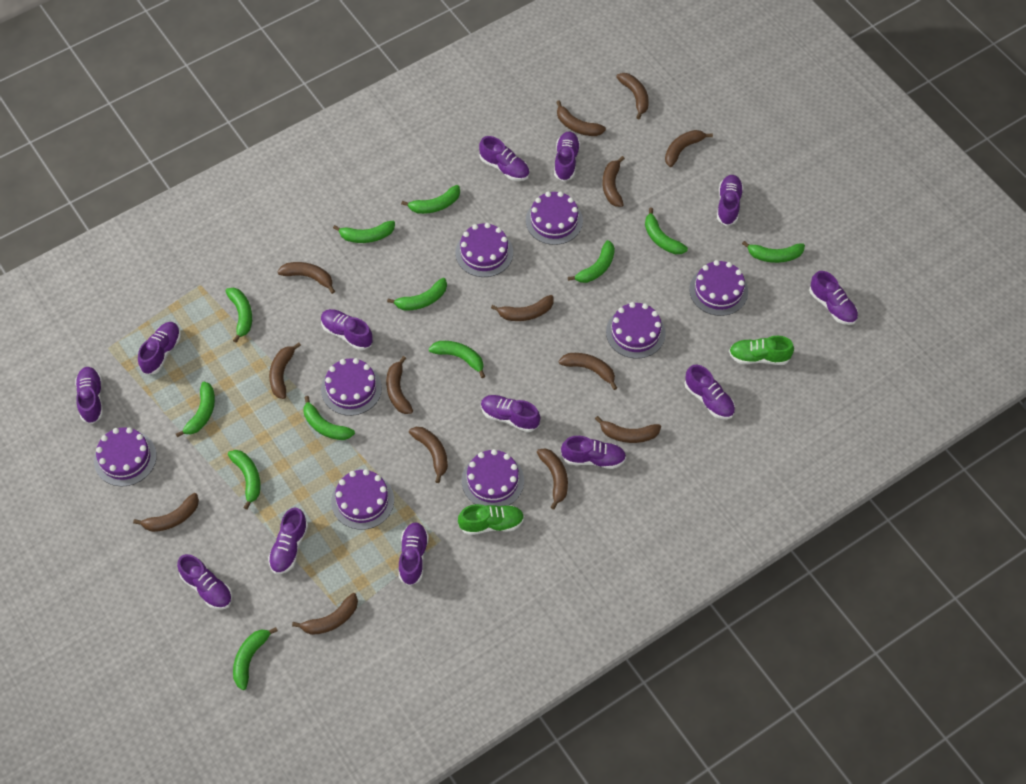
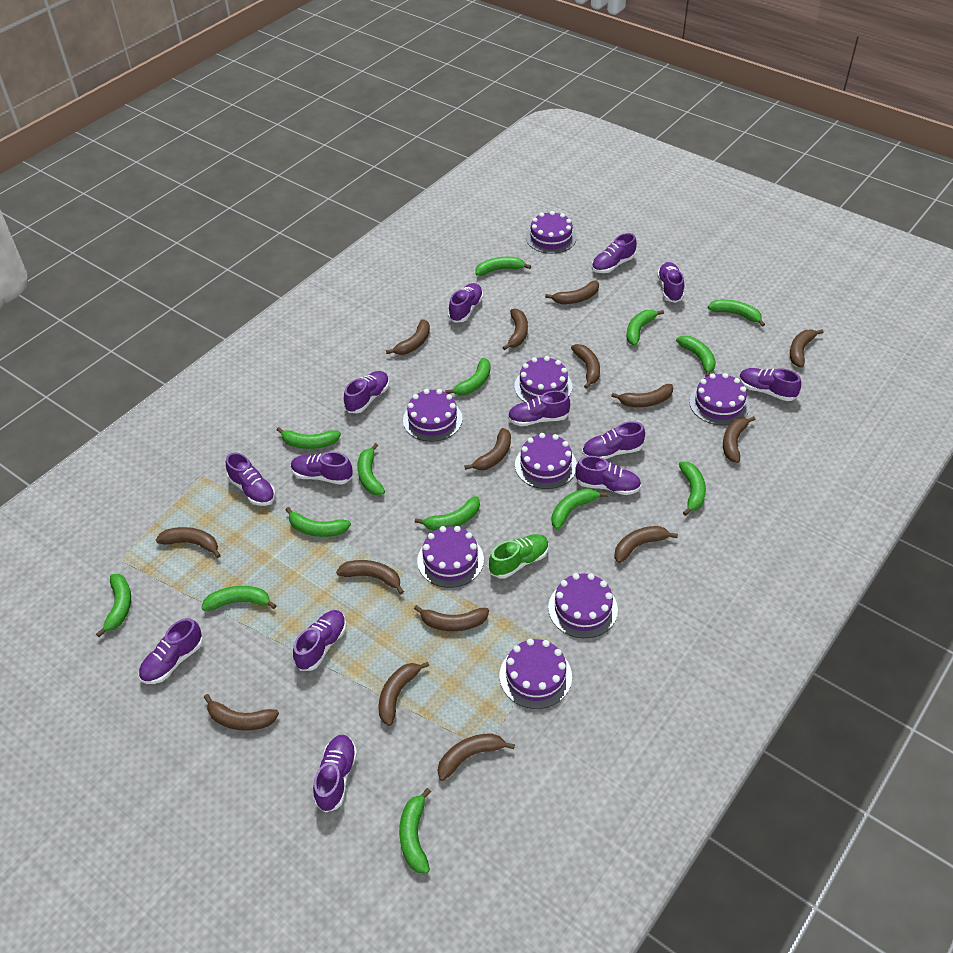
brown banana: 14 -> 15
green banana: 12 -> 14
green shoe: 2 -> 1

